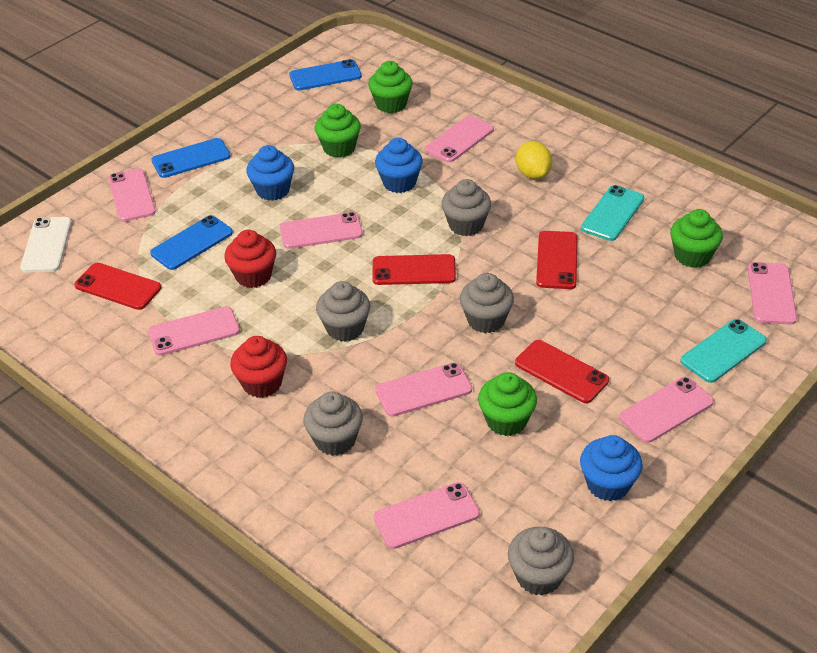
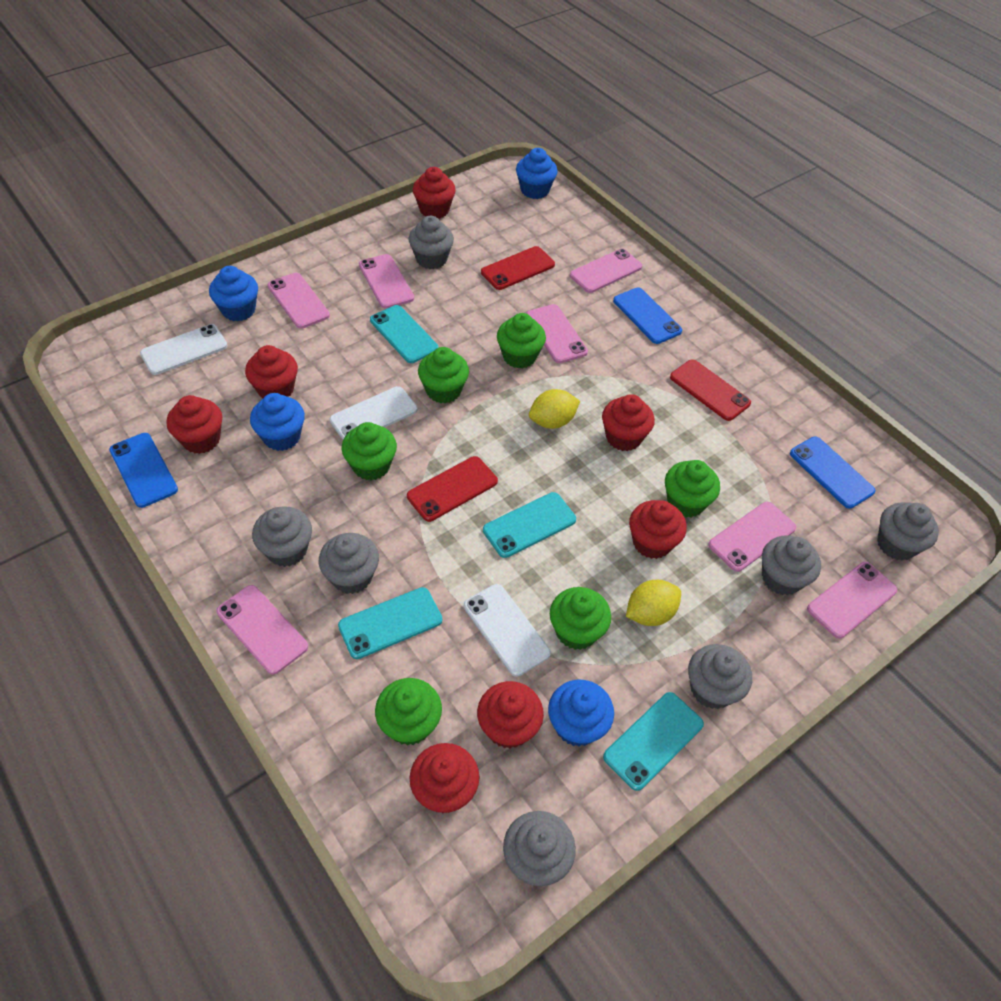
blue cupcake: 3 -> 4
green cupcake: 4 -> 6
grey cupcake: 5 -> 7
pink phone: 8 -> 7
red cupcake: 2 -> 7
red phone: 4 -> 3
turquoise phone: 2 -> 4
white phone: 1 -> 3
yellow lemon: 1 -> 2

